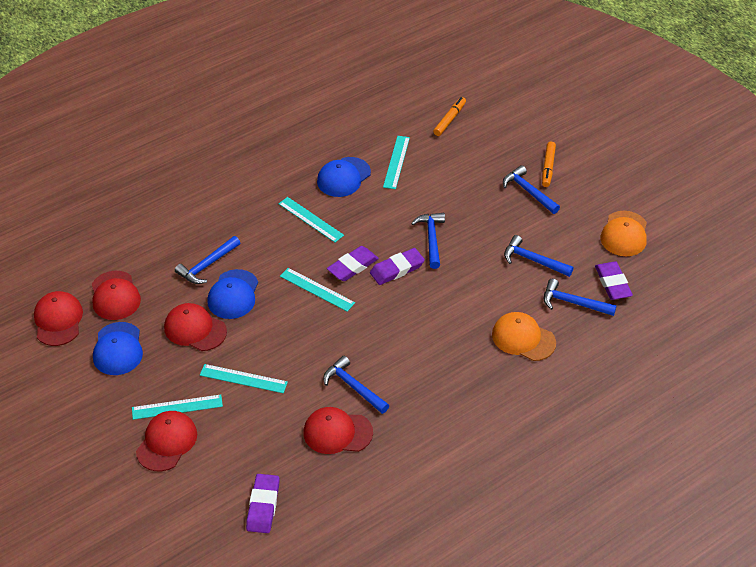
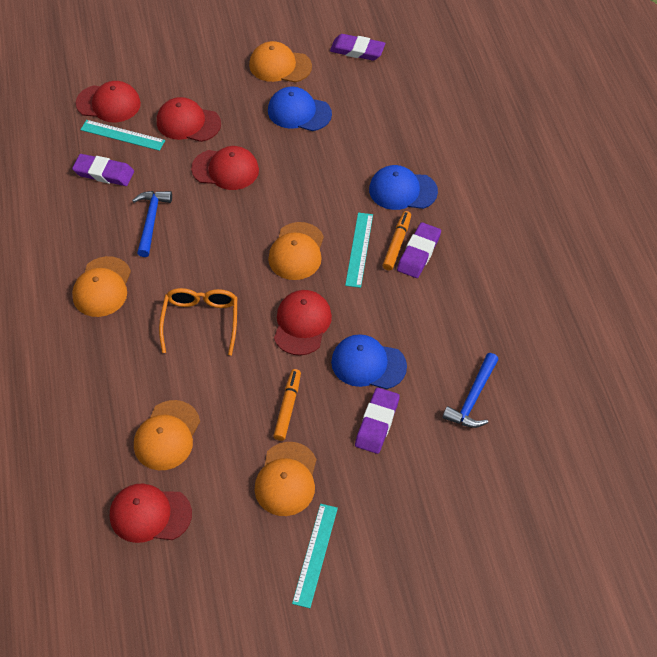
blue hammer: 6 -> 2
orange cap: 2 -> 5
orange glasses: 0 -> 1
turquoise ruler: 5 -> 3

